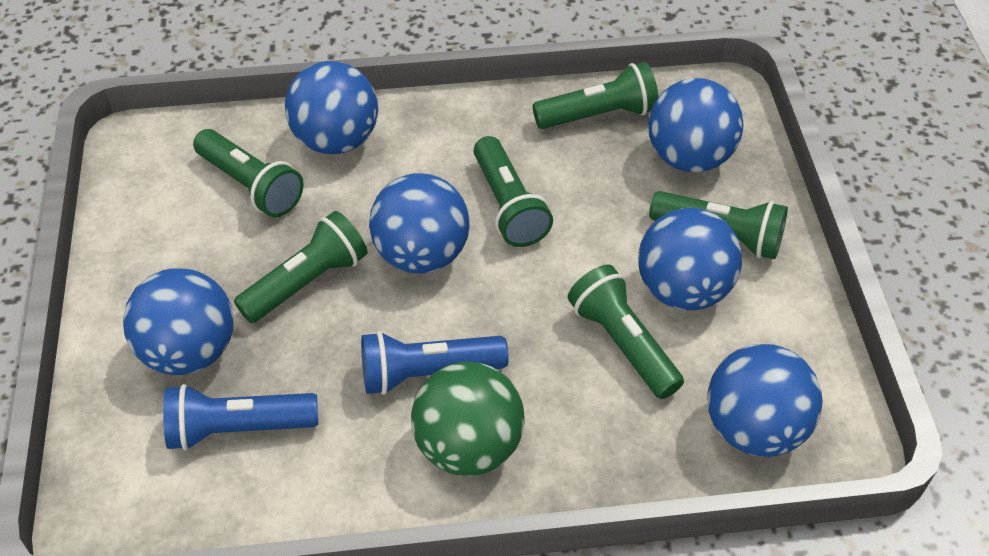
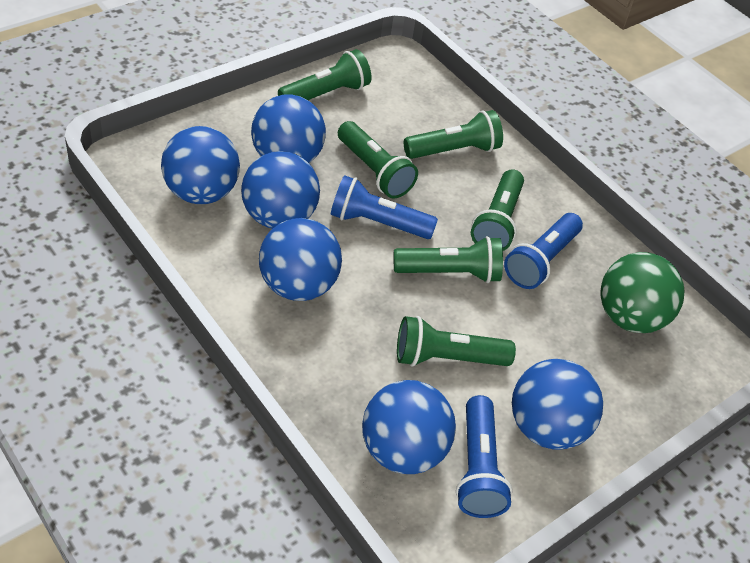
blue flashlight: 2 -> 3

